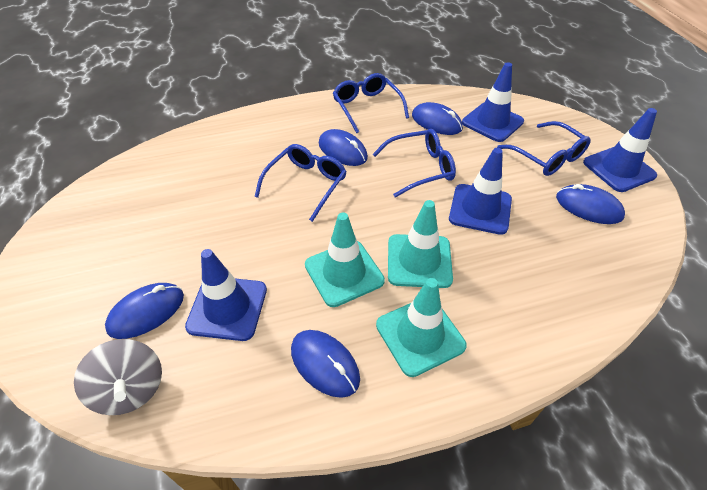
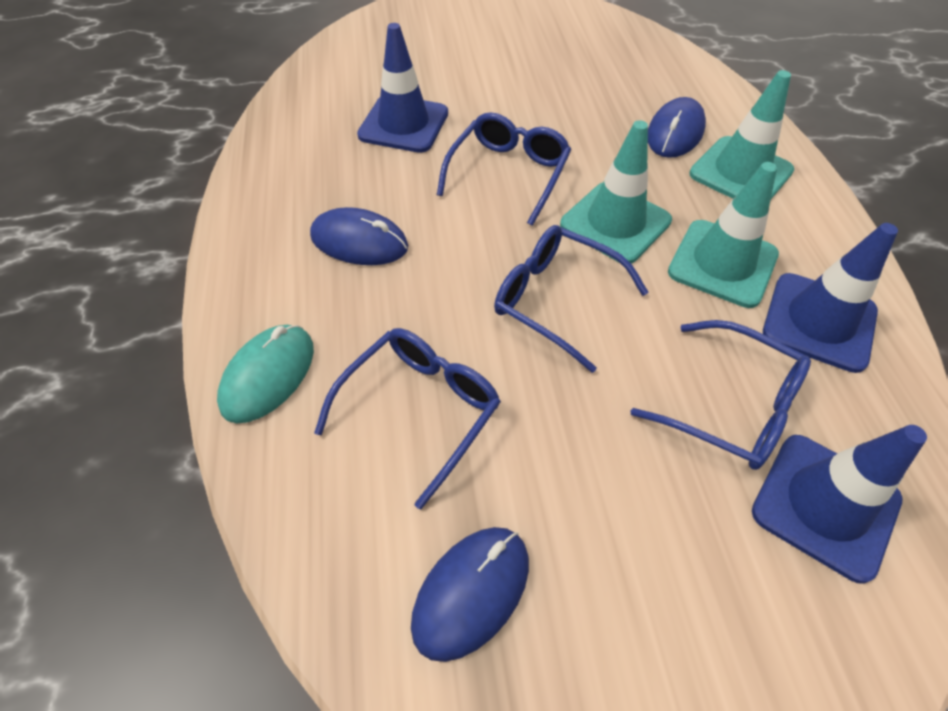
blue mouse: 5 -> 3
blue traffic cone: 4 -> 3
grey spinning top: 1 -> 0
turquoise mouse: 0 -> 1

